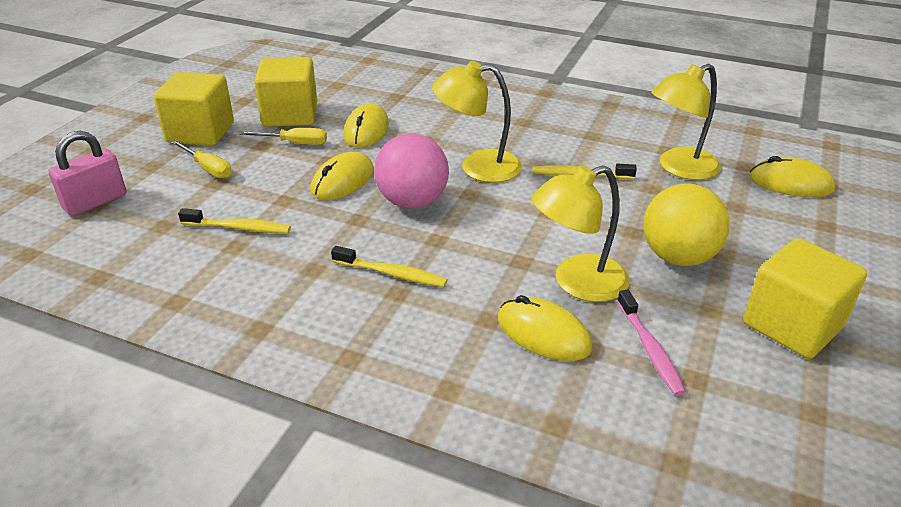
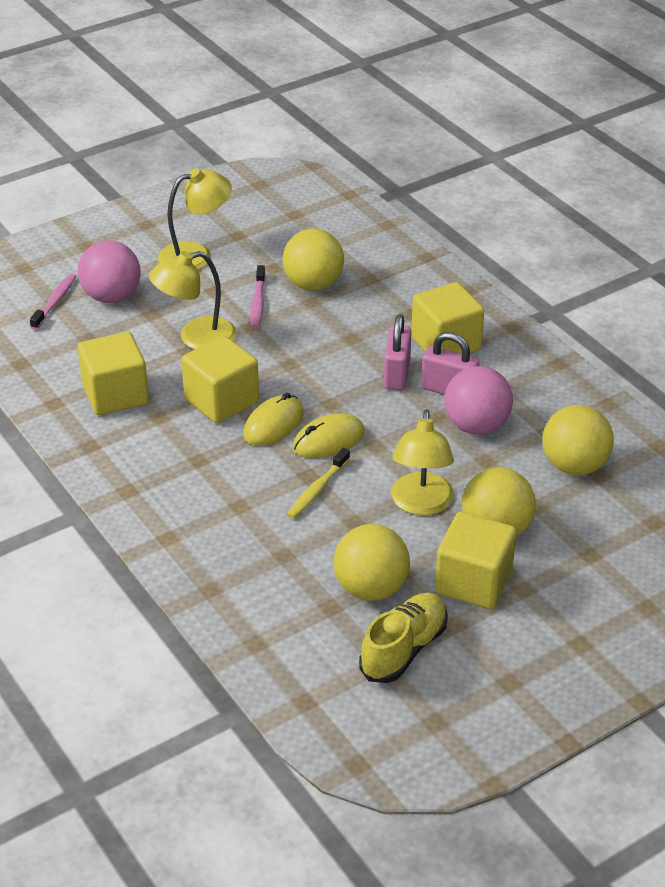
pink ball: 1 -> 2
pink padlock: 1 -> 2
pink toothbrush: 1 -> 2
yellow ball: 1 -> 4
yellow cube: 3 -> 4
yellow mouse: 4 -> 2
yellow screwdriver: 2 -> 0
yellow shoe: 0 -> 1
yellow toothbrush: 3 -> 1

